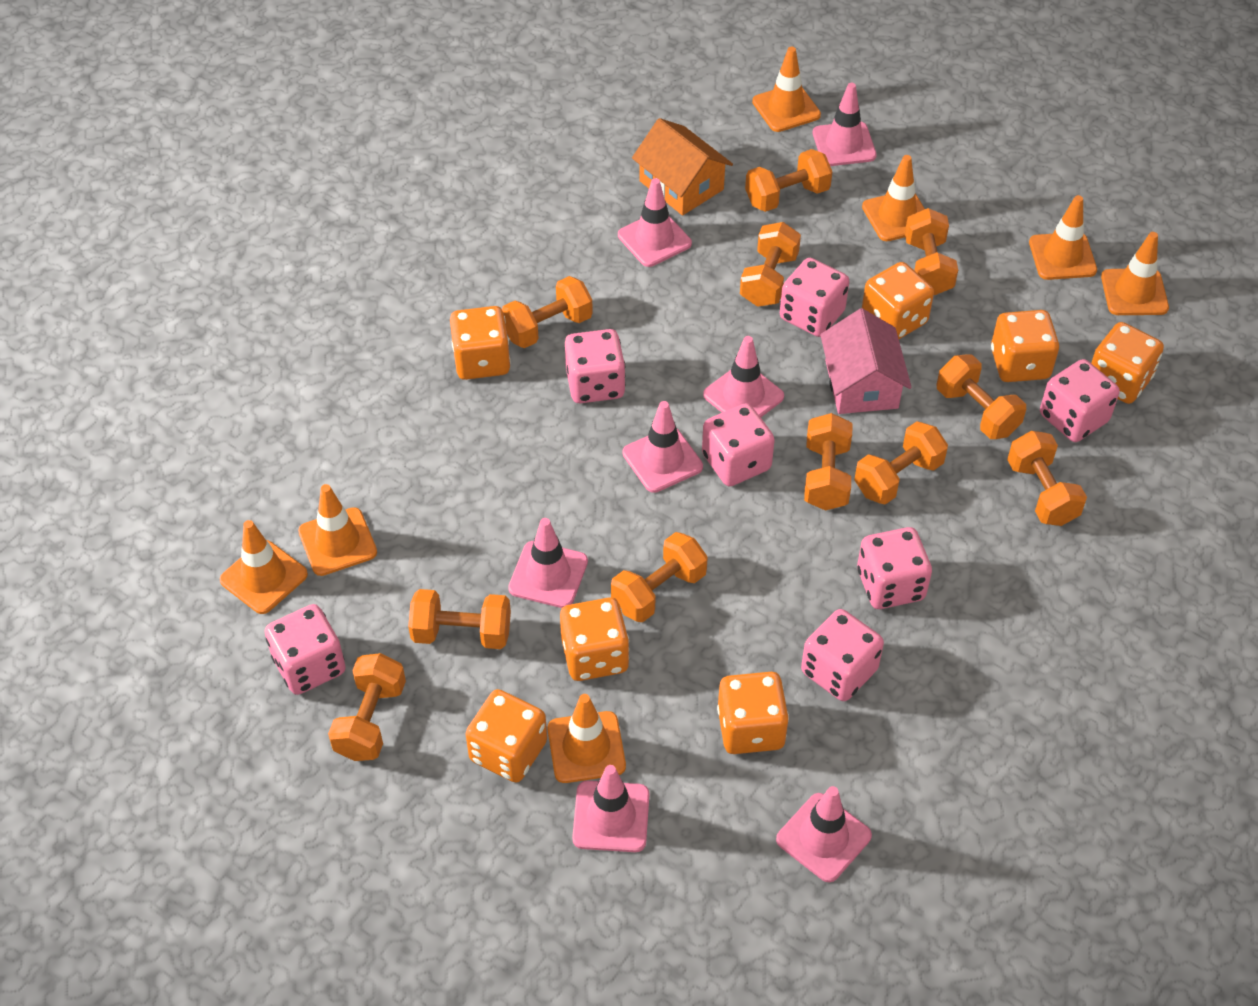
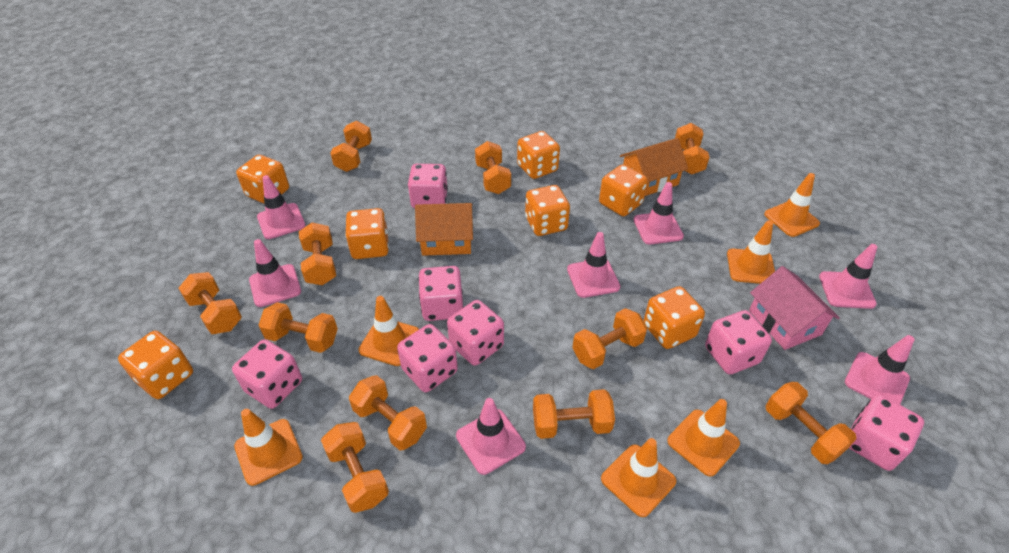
orange house: 1 -> 2
orange traffic cone: 7 -> 6

